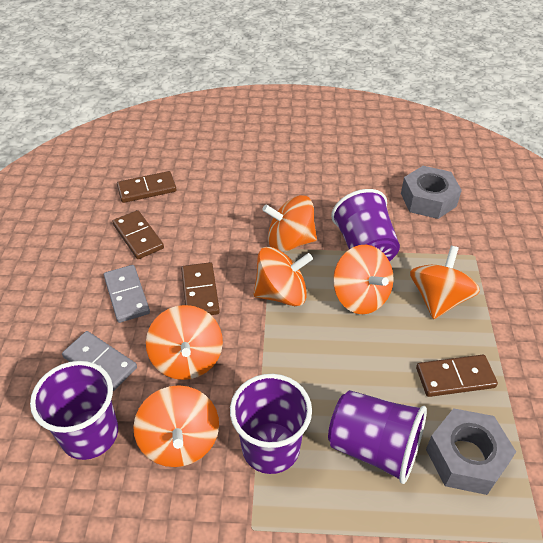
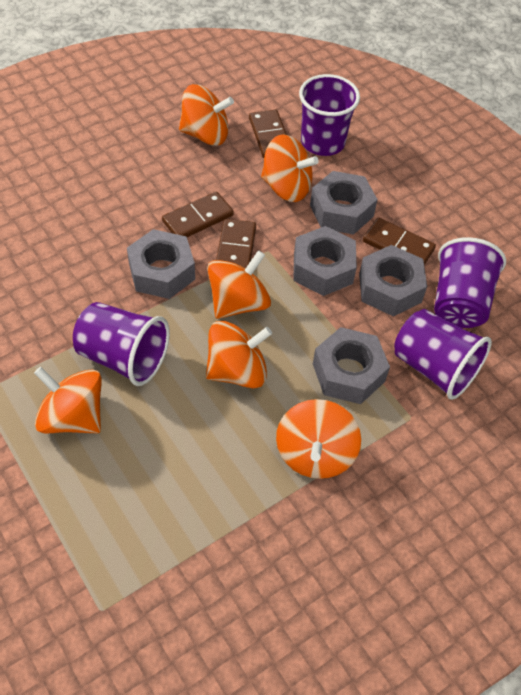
grey domino: 2 -> 0
grey nut: 2 -> 5

